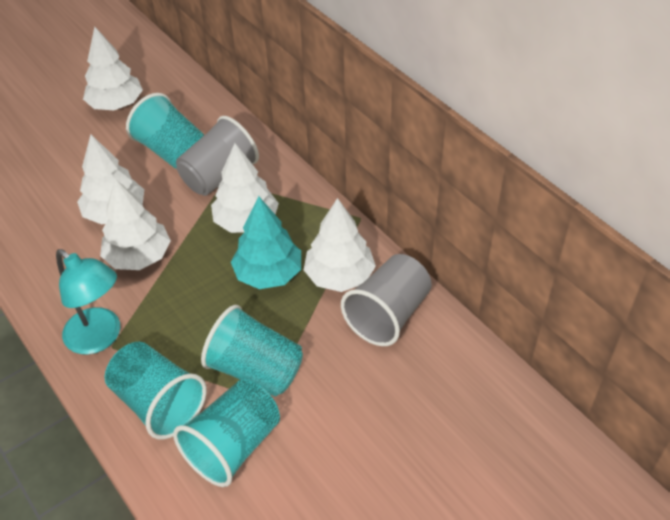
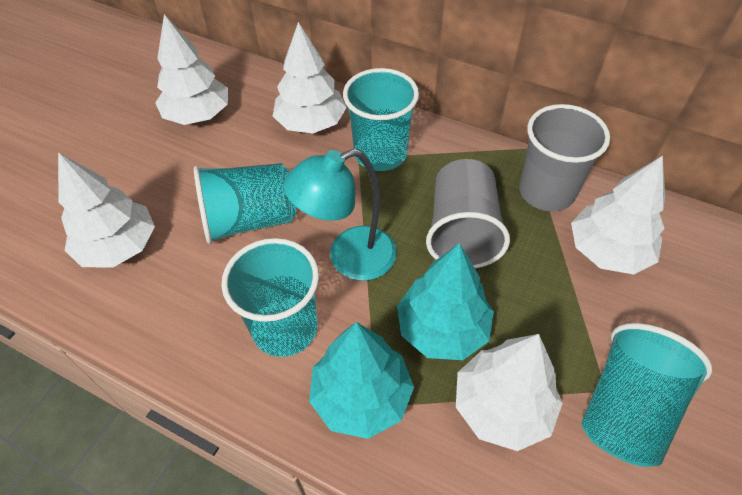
turquoise tree: 1 -> 2

